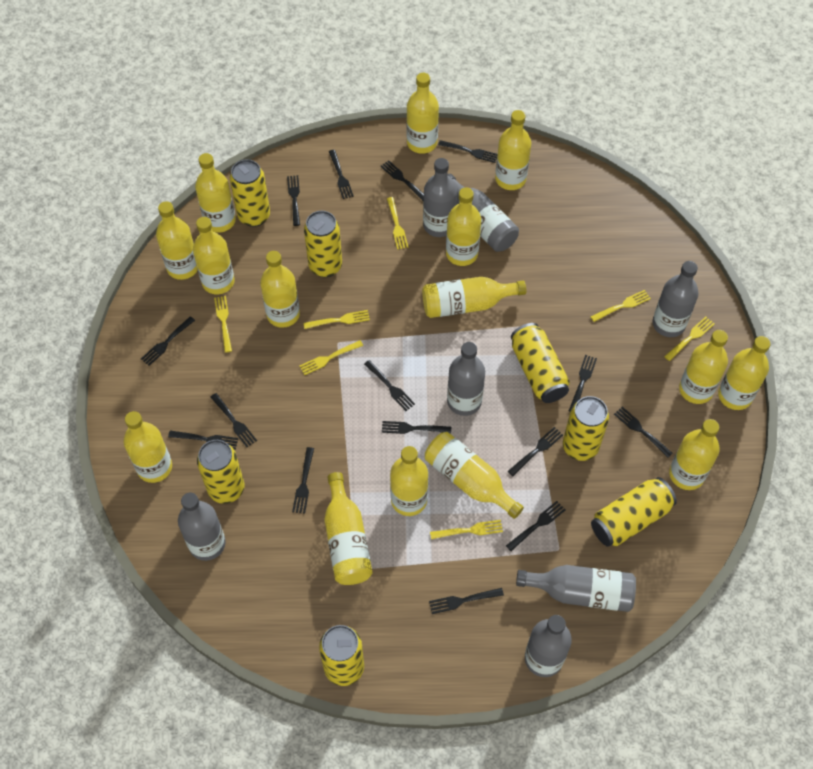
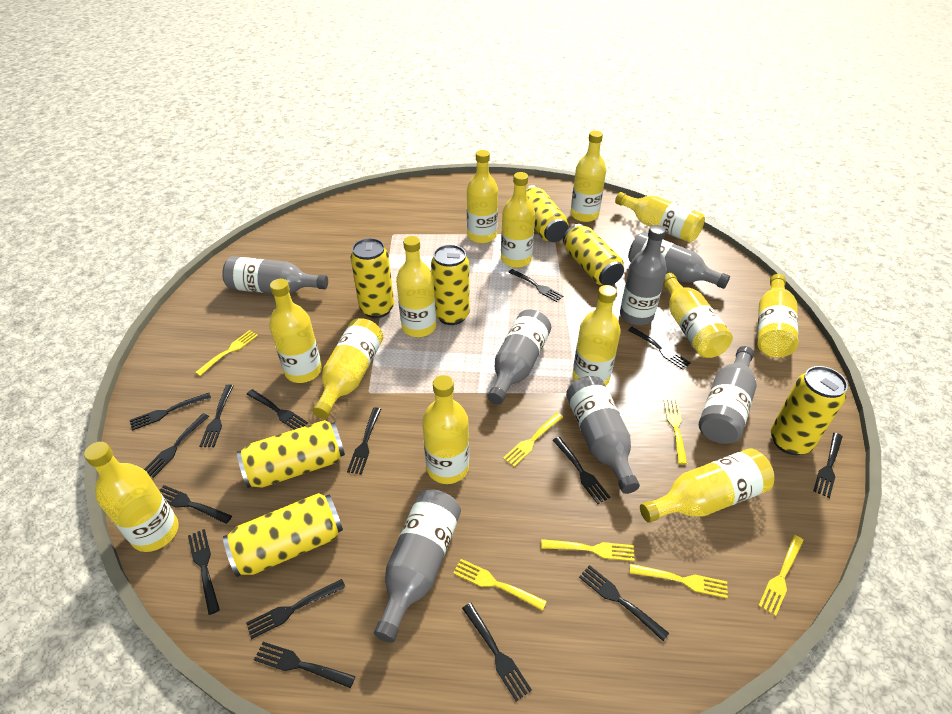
yellow bottle: 15 -> 13

